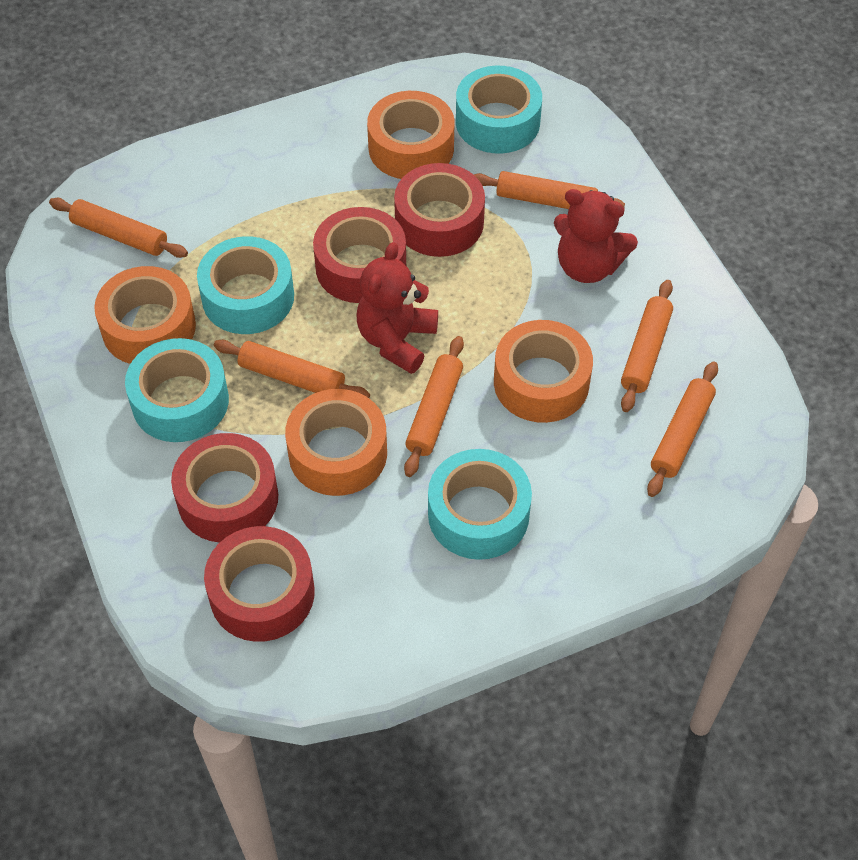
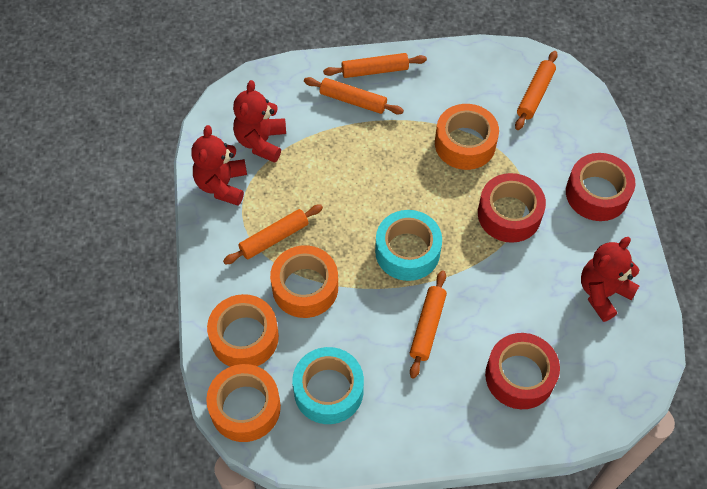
orange rolling pin: 6 -> 5
red tape: 4 -> 3
red teddy bear: 2 -> 3
turquoise tape: 4 -> 2

